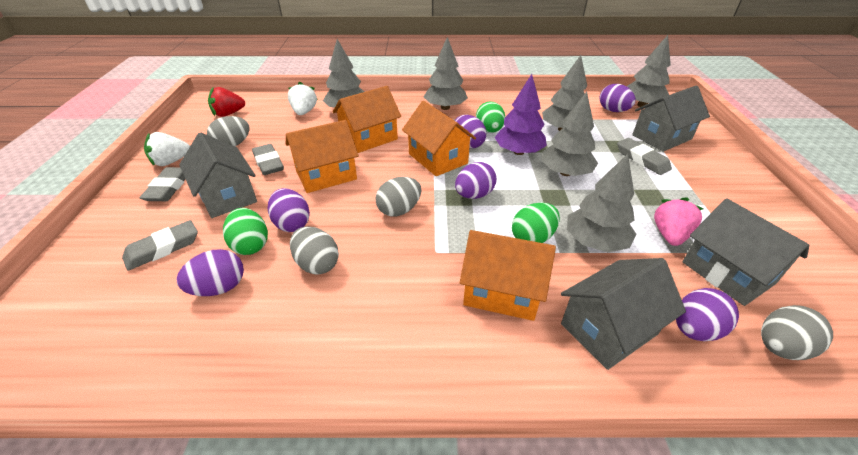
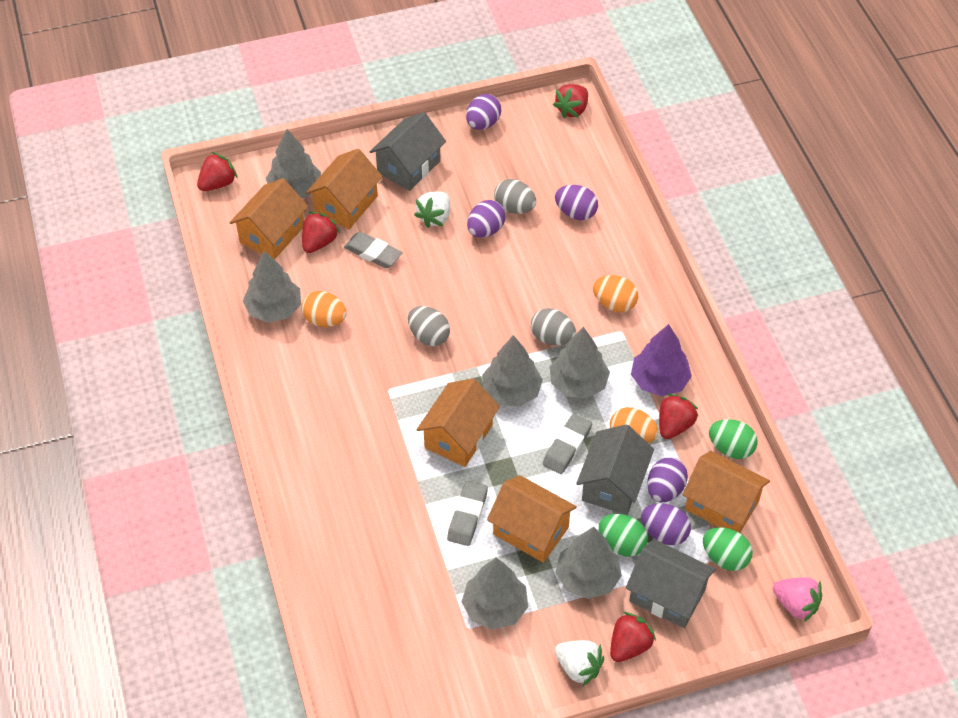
grey egg: 4 -> 3
grey eraser: 4 -> 3
grey house: 4 -> 3
orange egg: 0 -> 3
orange house: 4 -> 5
purple egg: 6 -> 5
red strawberry: 1 -> 5

